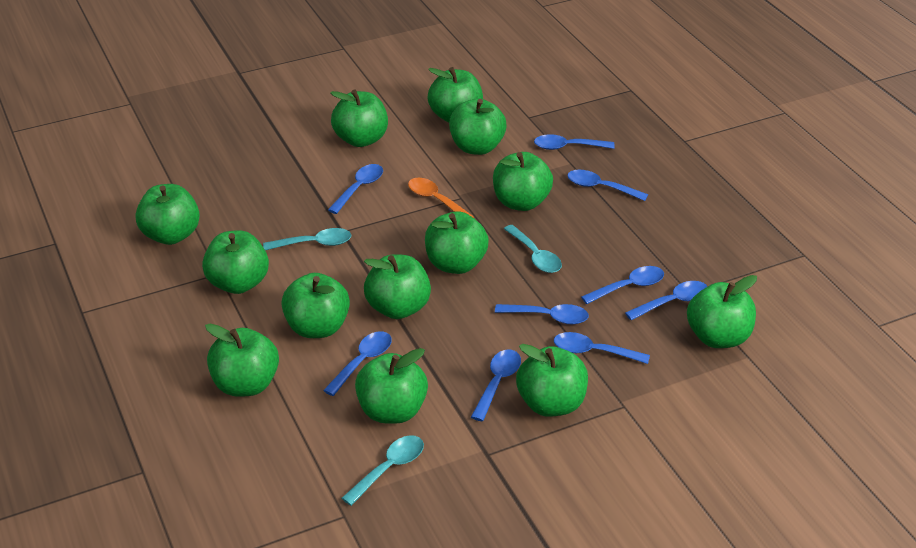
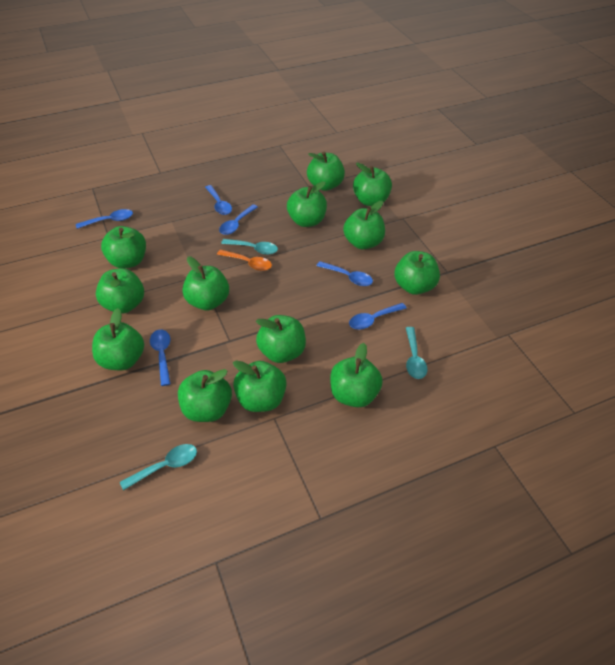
blue spoon: 9 -> 6

